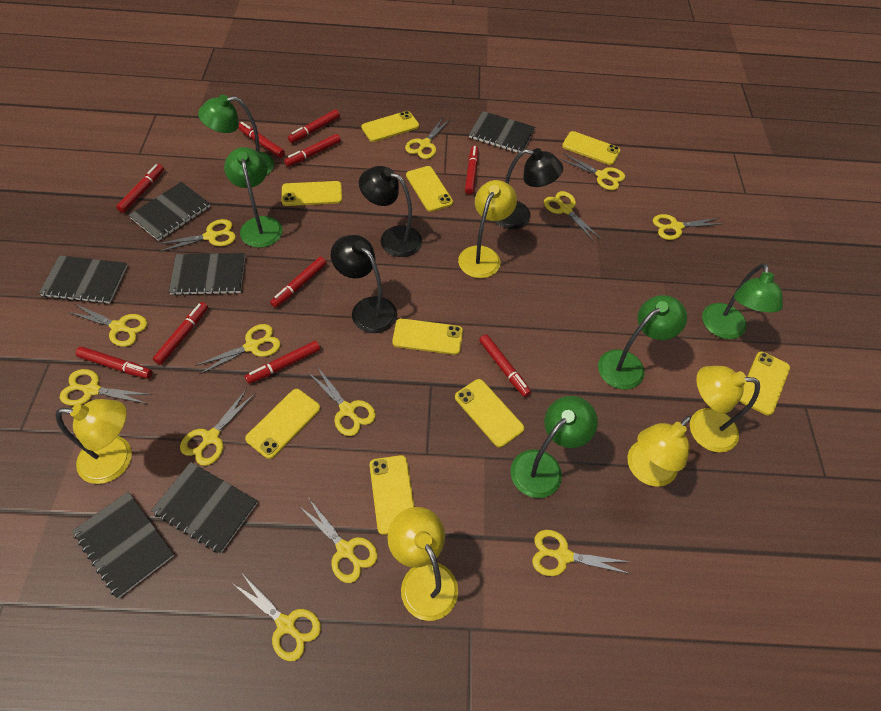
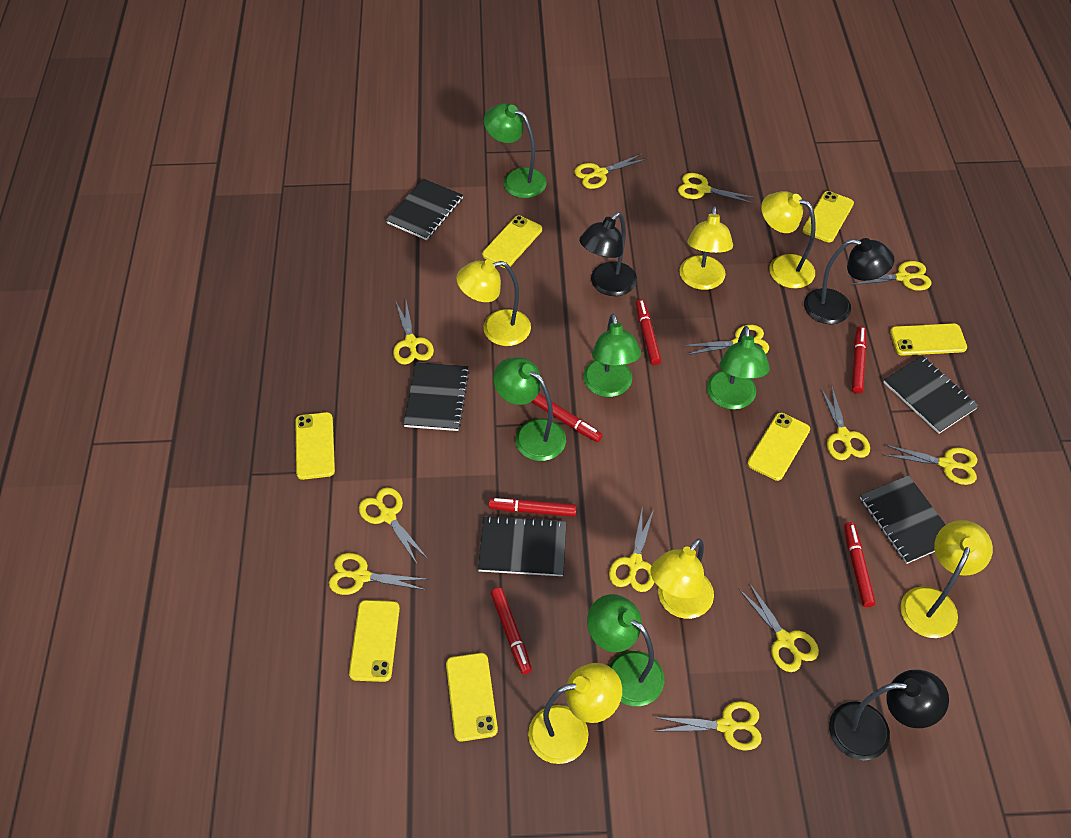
black notebook: 6 -> 5
red marker: 10 -> 6
yellow lamp: 5 -> 6
yellow phone: 9 -> 7
yellow scissors: 13 -> 12

